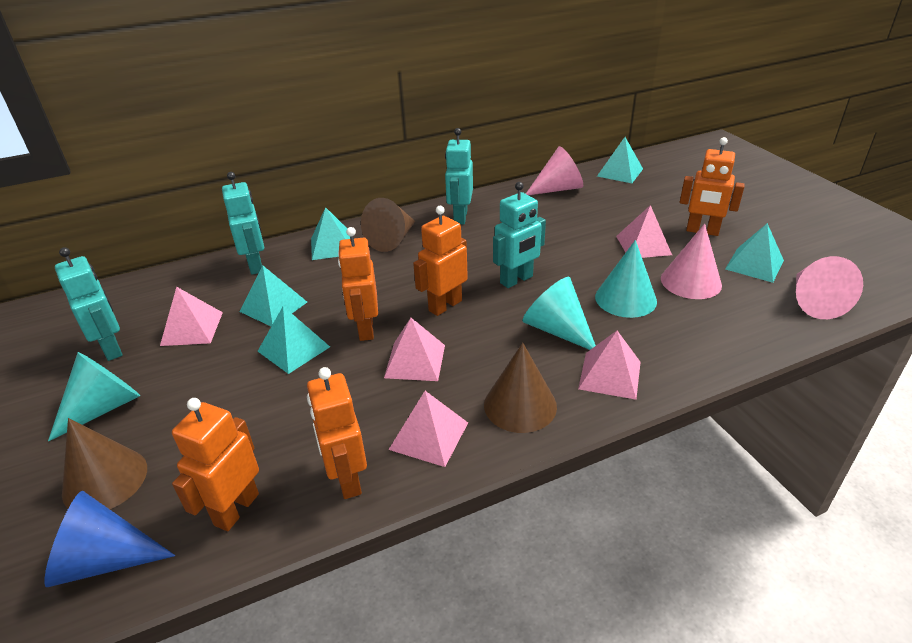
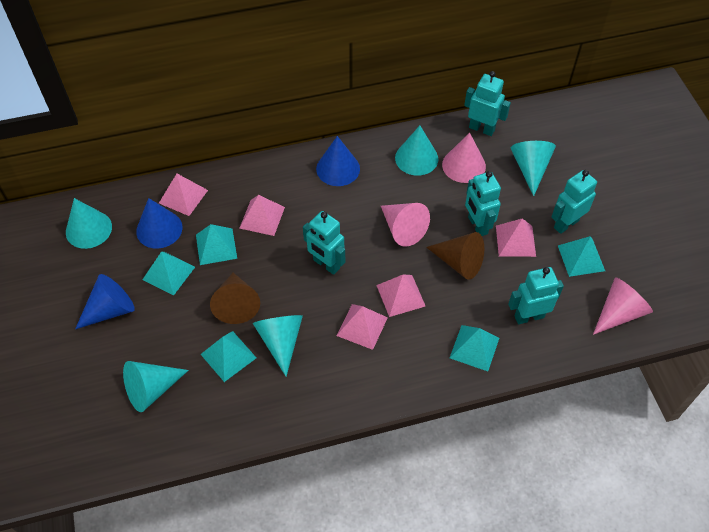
blue cone: 1 -> 3
brown cone: 3 -> 2
orange robot: 5 -> 0
turquoise cone: 3 -> 5
turquoise robot: 4 -> 5

